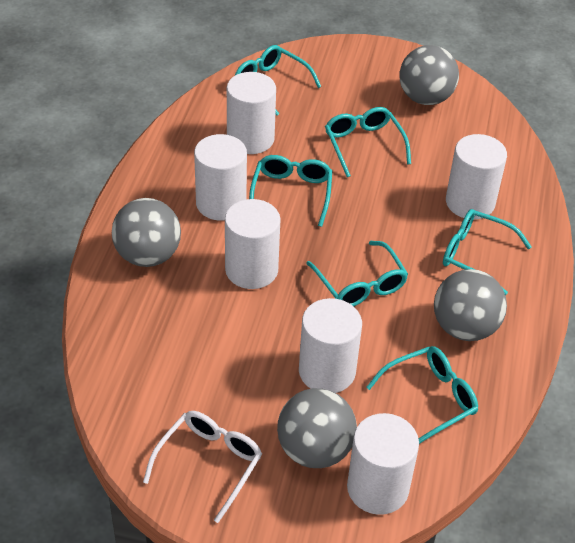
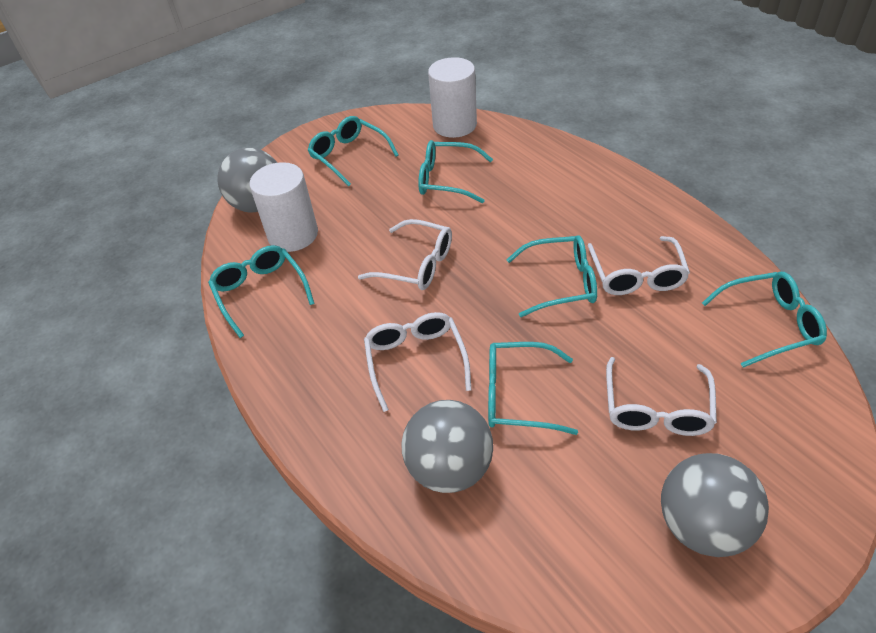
grey ball: 4 -> 3
white cylinder: 6 -> 2
white glasses: 1 -> 4

